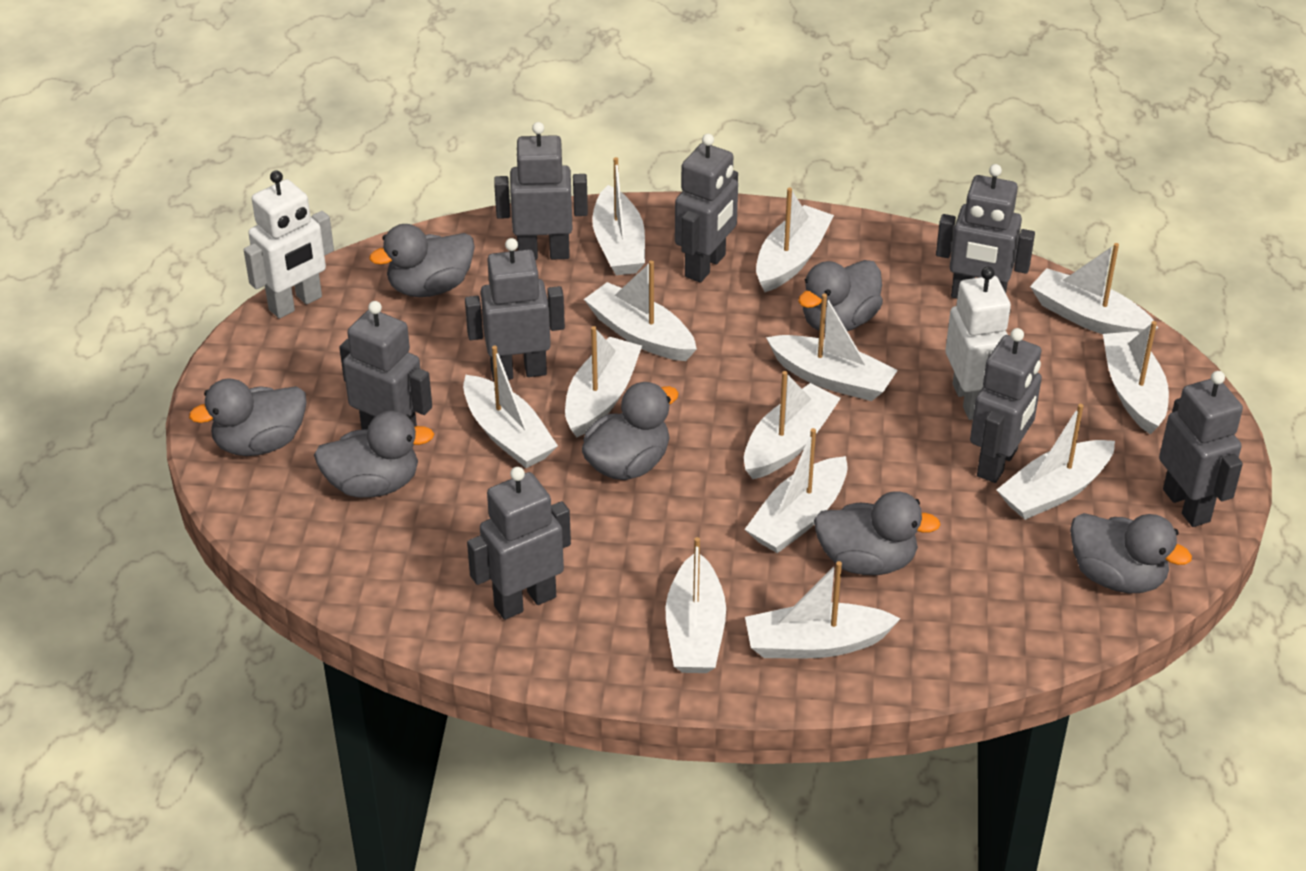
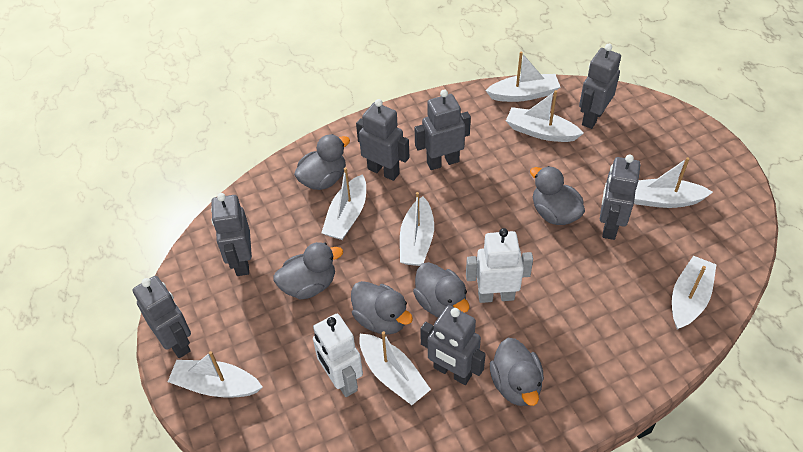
grey duck: 7 -> 6
grey robot: 8 -> 7
white boat: 13 -> 8

